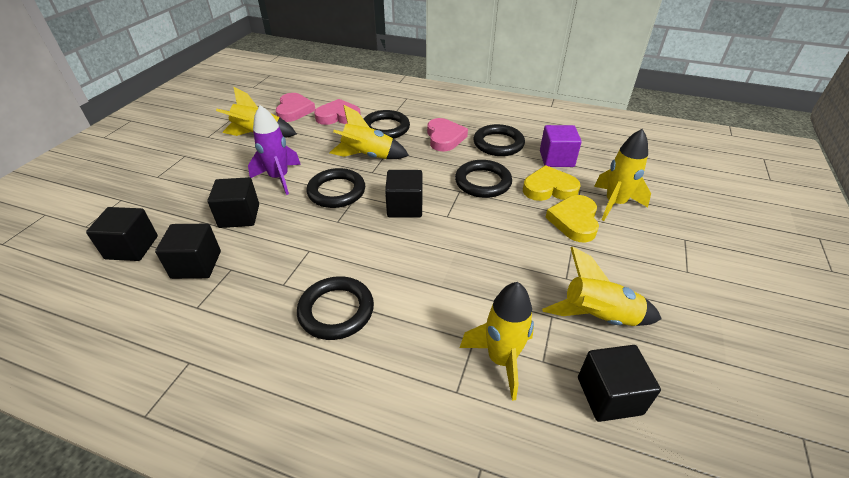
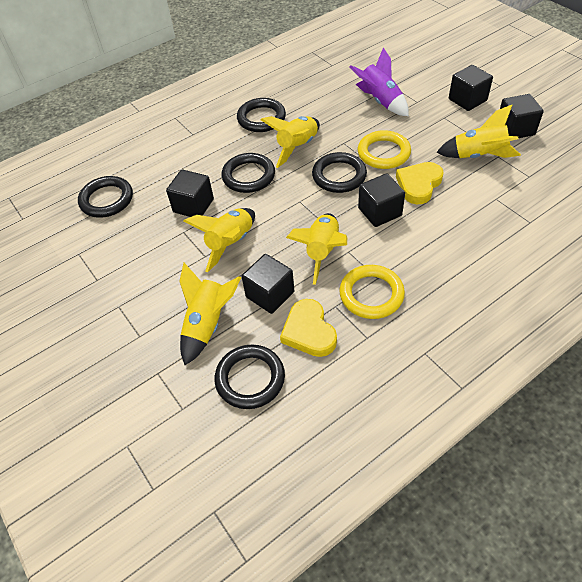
pink heart: 3 -> 0
purple cube: 1 -> 0
yellow ring: 0 -> 2

